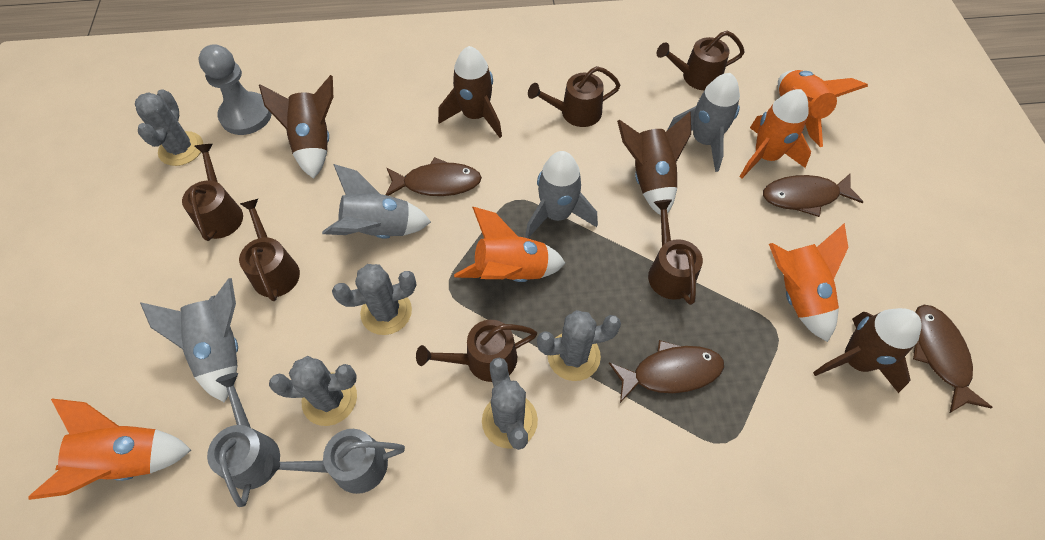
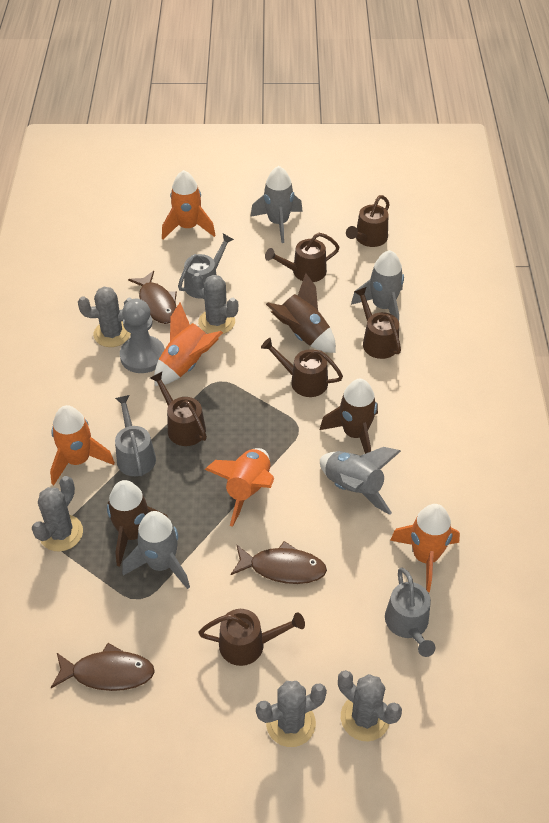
brown fish: 4 -> 3
brown rocket: 4 -> 3
grey watering can: 2 -> 3

